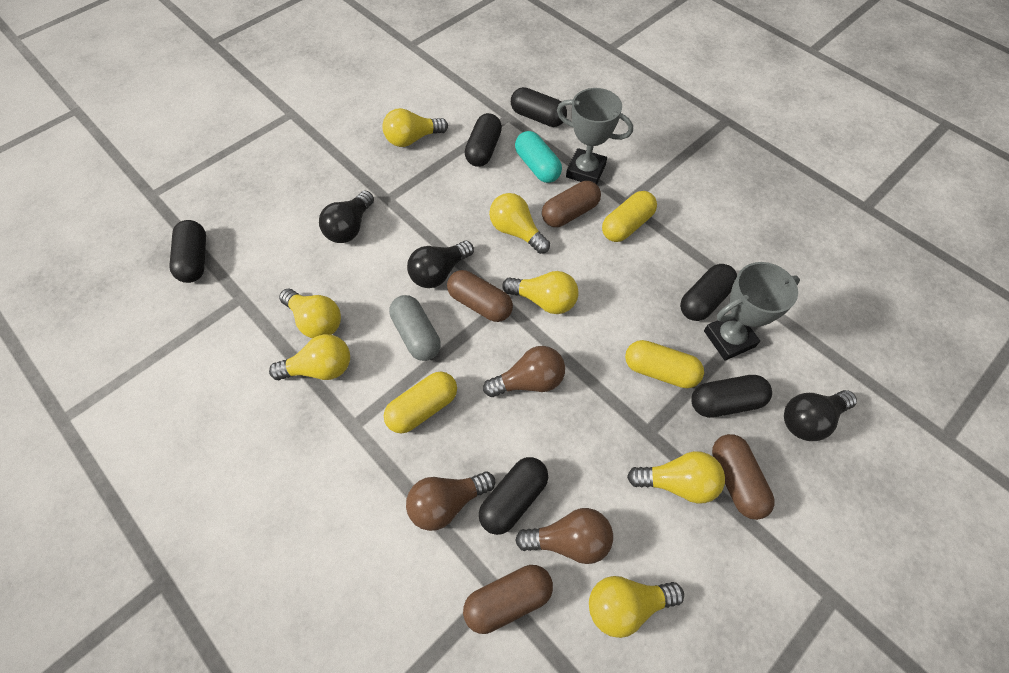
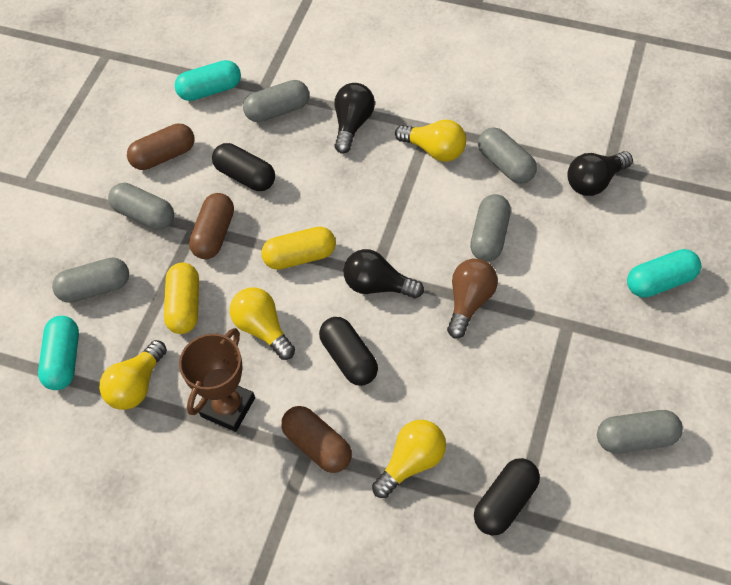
black capsule: 6 -> 3
brown capsule: 4 -> 3
brown light bulb: 3 -> 1
brown trophy: 0 -> 1
grey capsule: 1 -> 6
grey trophy: 2 -> 0
turquoise capsule: 1 -> 3
yellow capsule: 3 -> 2
yellow light bulb: 7 -> 4

